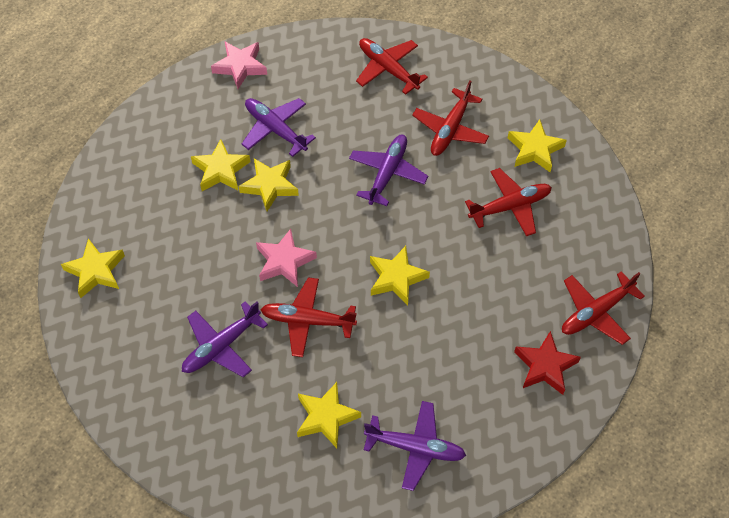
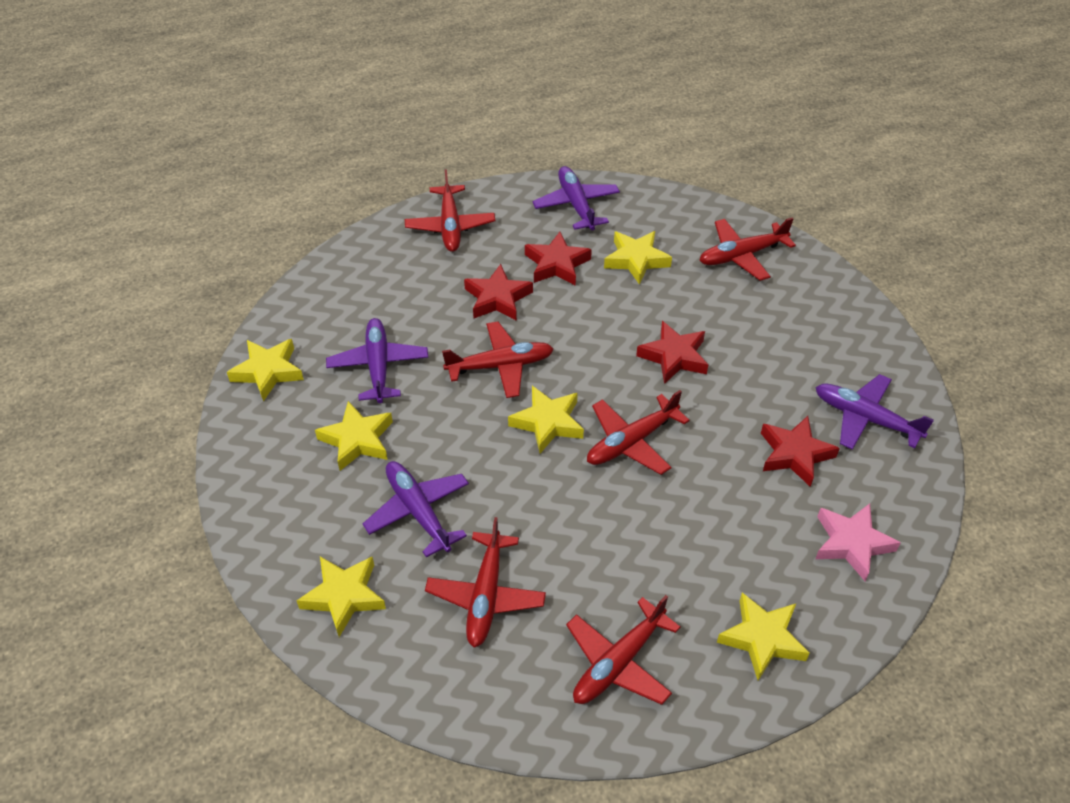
pink star: 2 -> 1
red plane: 5 -> 6
red star: 1 -> 4

